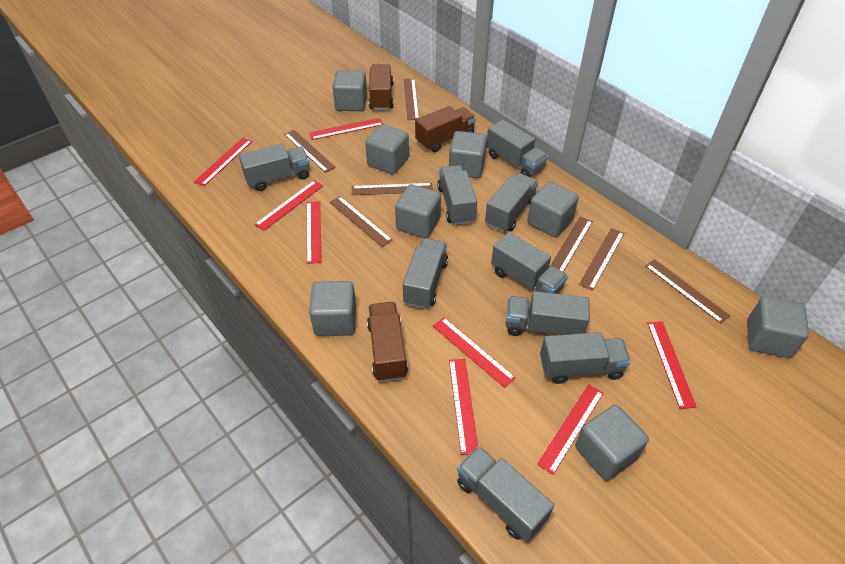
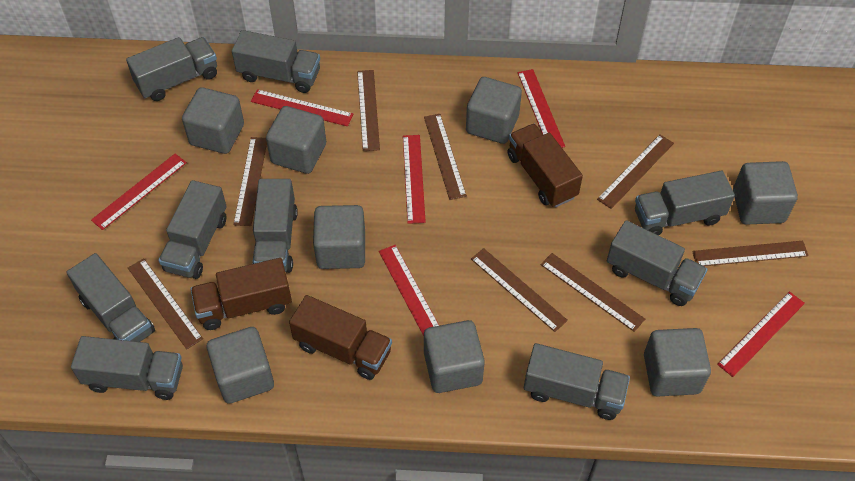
brown ruler: 7 -> 8
red ruler: 8 -> 6

